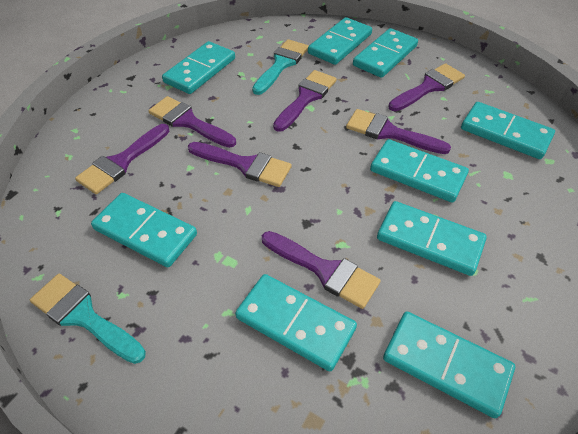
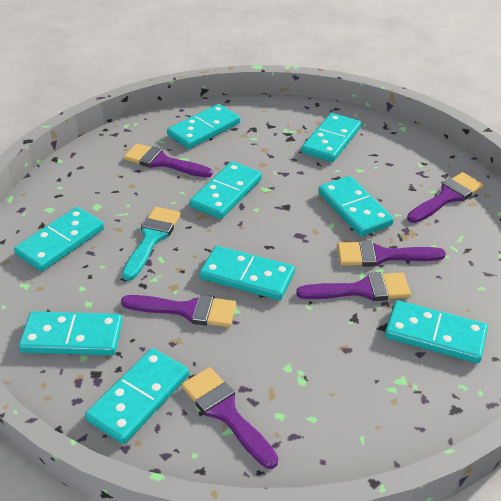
purple brush: 7 -> 6
turquoise brush: 2 -> 1

